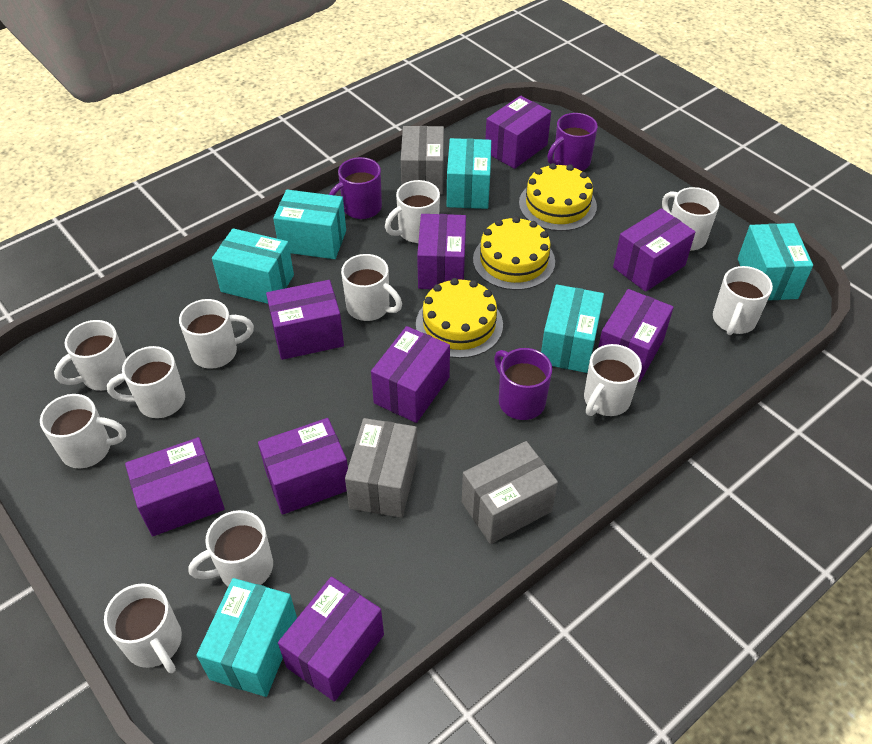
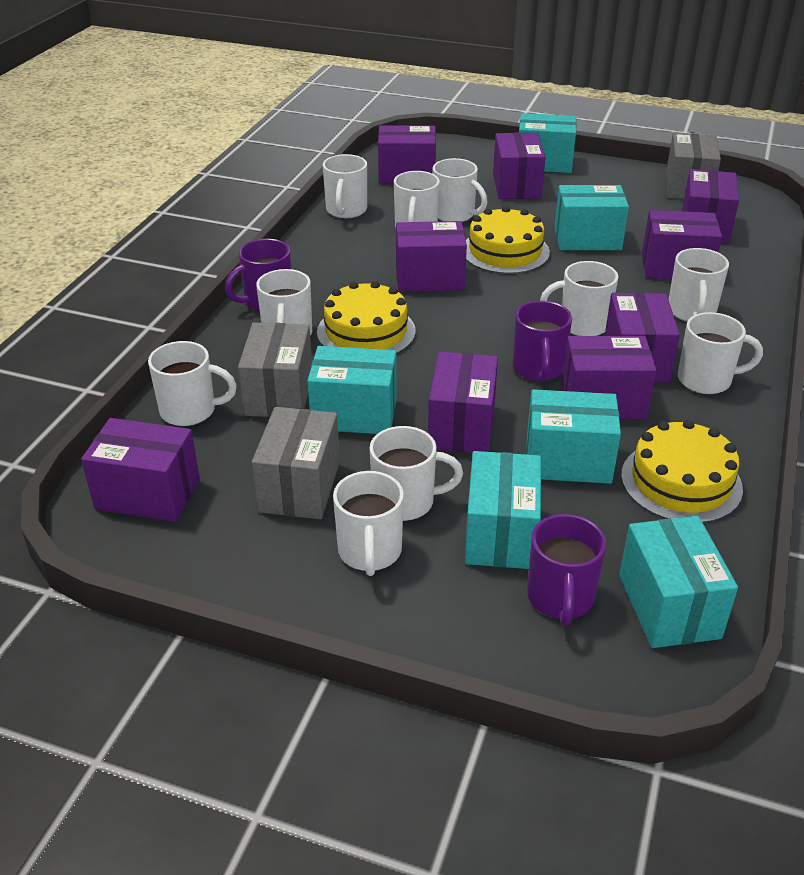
white mug: 11 -> 10

